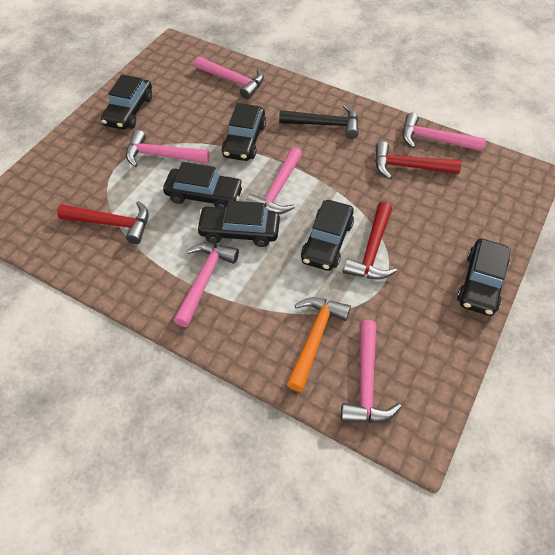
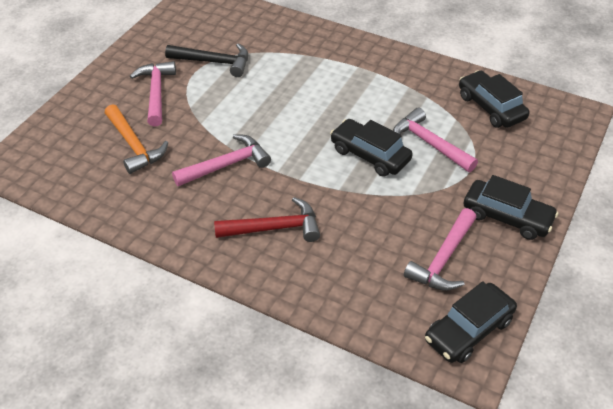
black car: 6 -> 4
pink hammer: 6 -> 4
red hammer: 3 -> 1

